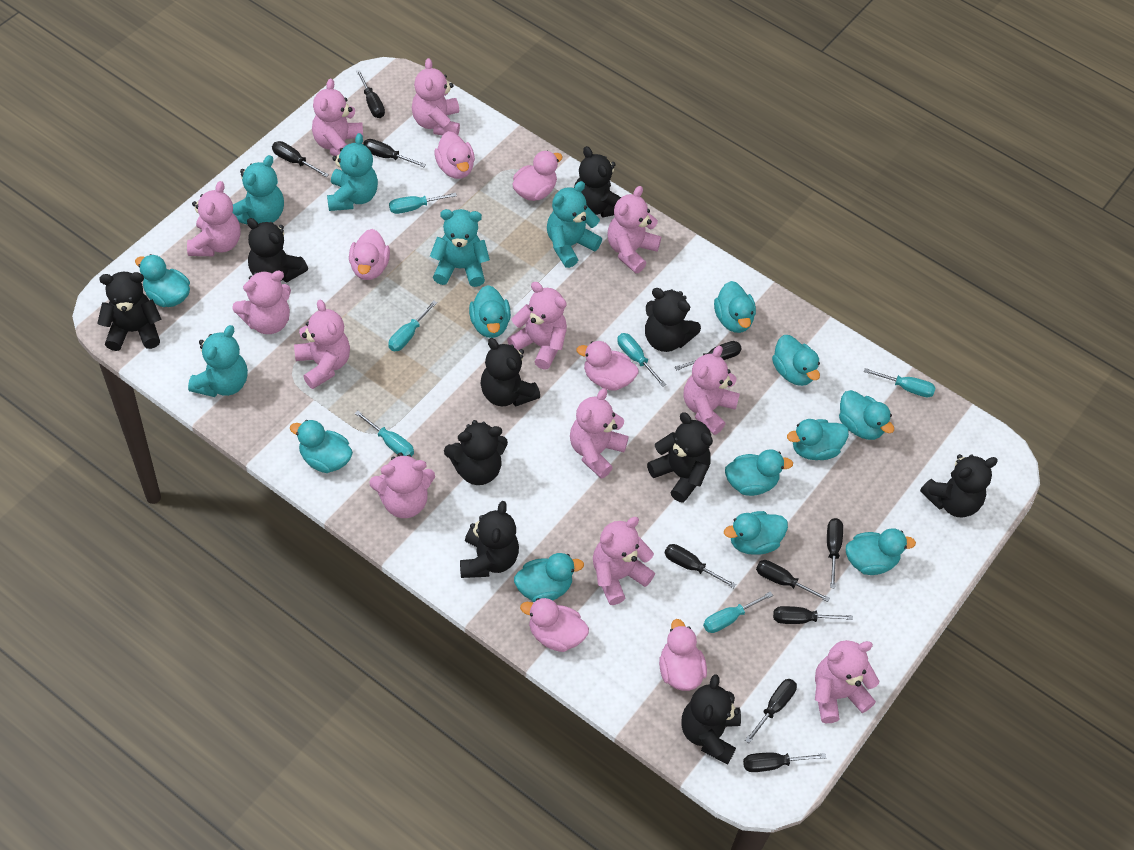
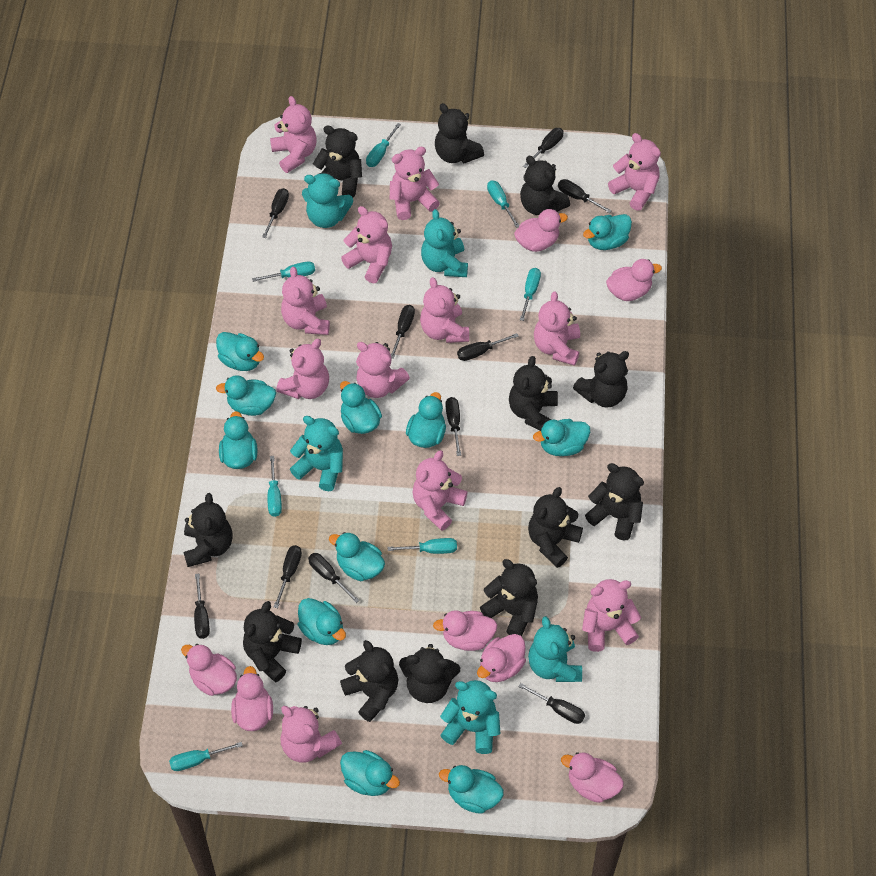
black teddy bear: 10 -> 12
pink duck: 6 -> 7
turquoise screwdriver: 6 -> 7

